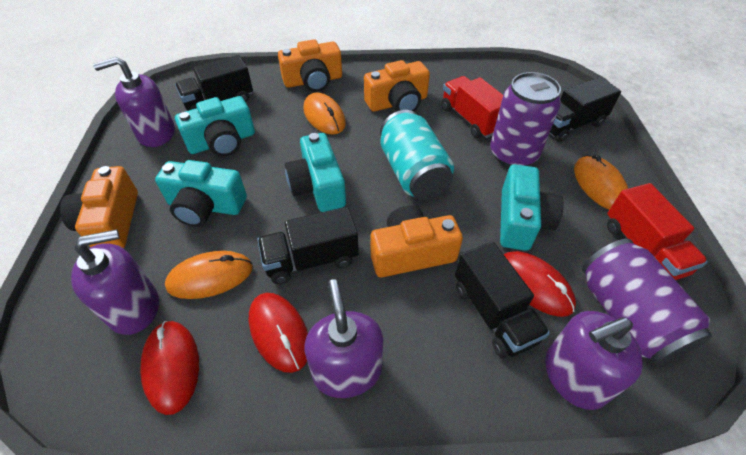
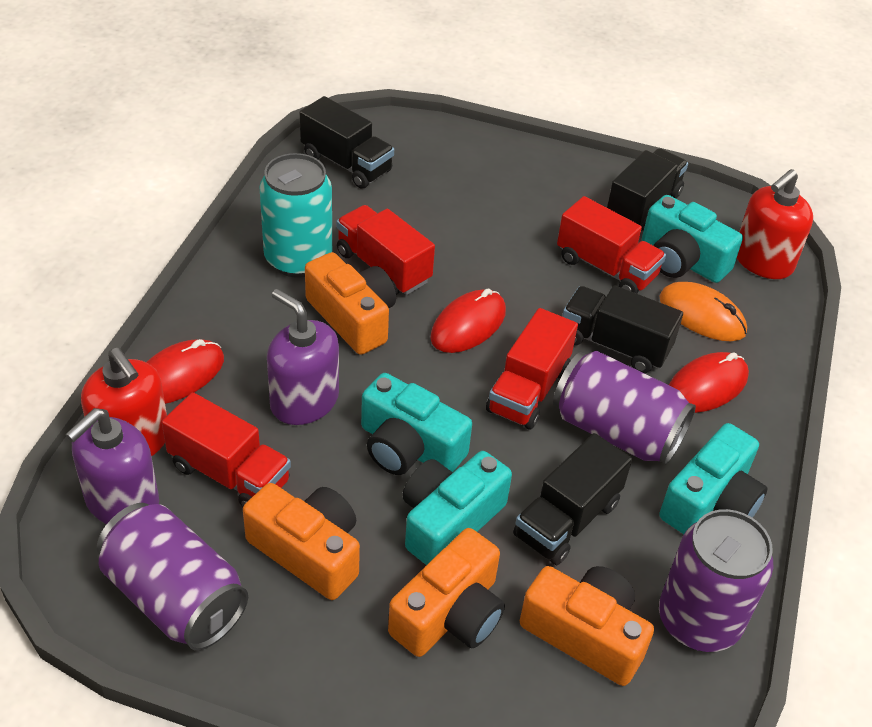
orange mouse: 3 -> 1
purple can: 2 -> 3
purple soap dispenser: 4 -> 2
red soap dispenser: 0 -> 2
red truck: 2 -> 4

